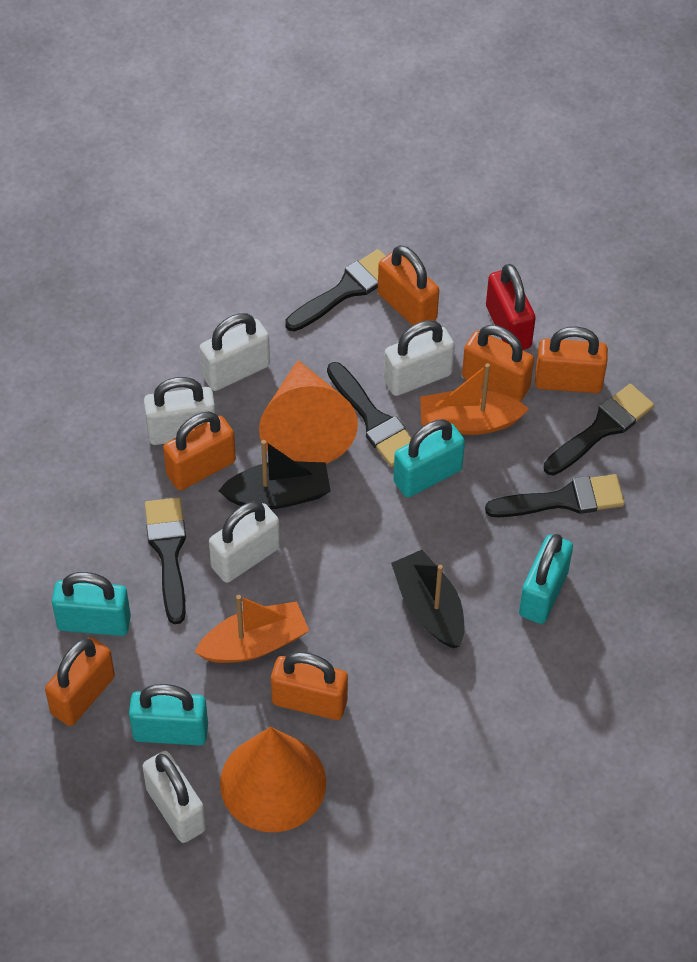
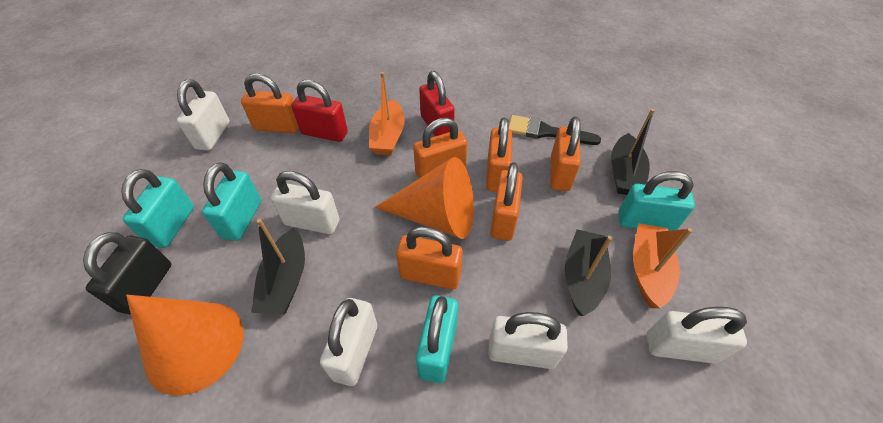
black boat: 2 -> 3
black brush: 5 -> 1
black padlock: 0 -> 1
red padlock: 1 -> 2

